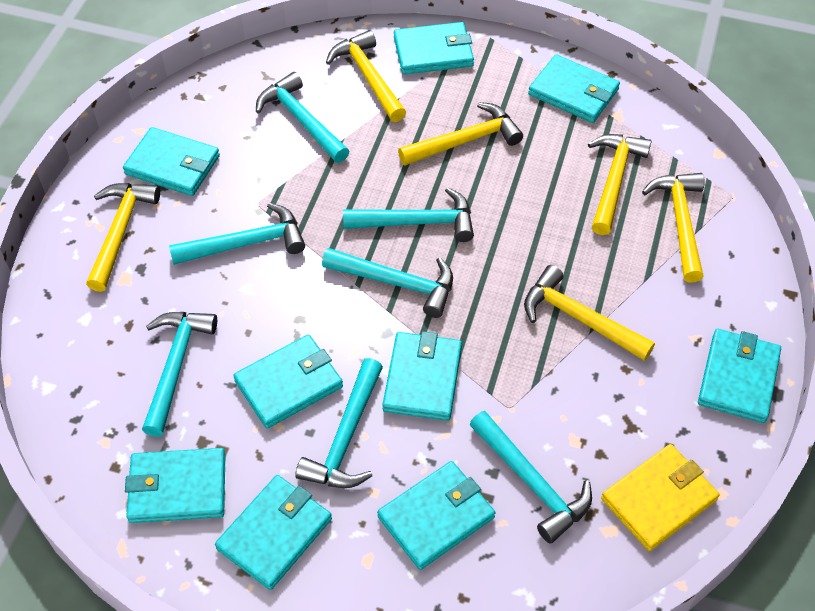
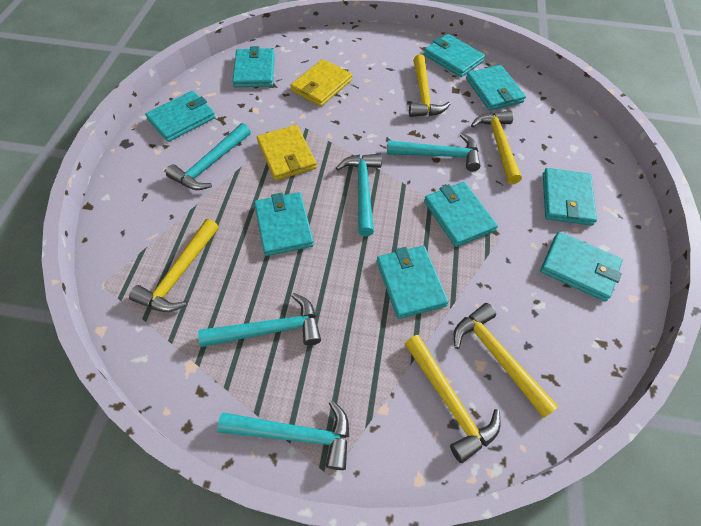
turquoise hammer: 7 -> 5
yellow hammer: 6 -> 5
yellow wallet: 1 -> 2

